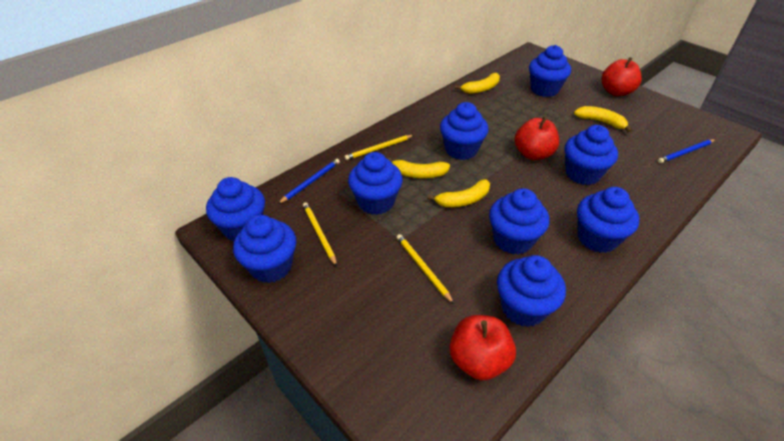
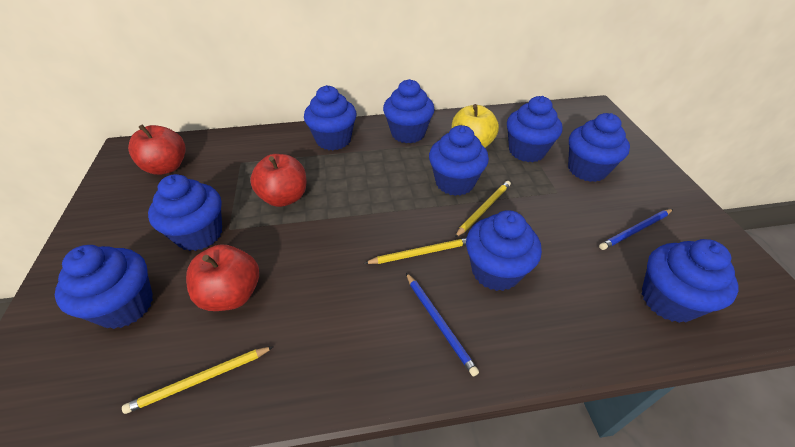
yellow apple: 0 -> 1
yellow banana: 4 -> 0

